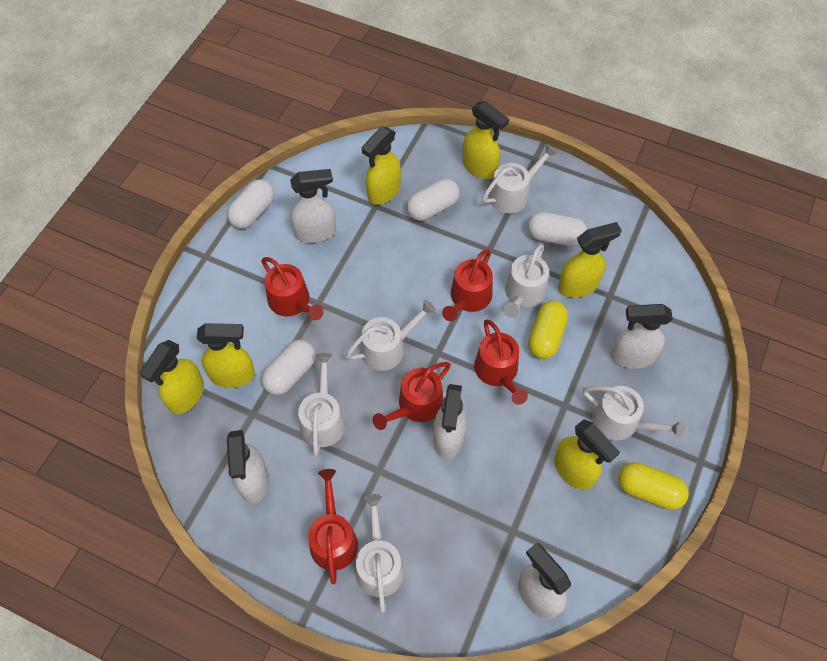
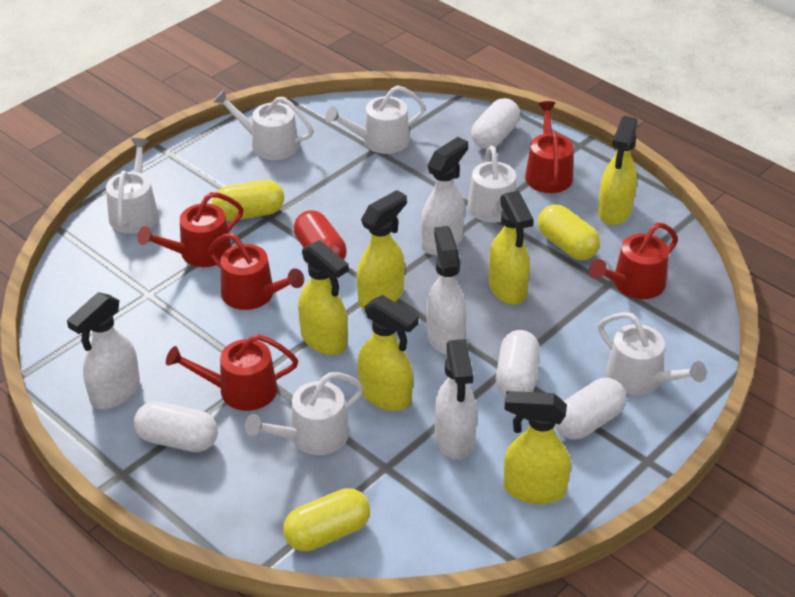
red capsule: 0 -> 1
white spray bottle: 5 -> 4
yellow capsule: 2 -> 3

